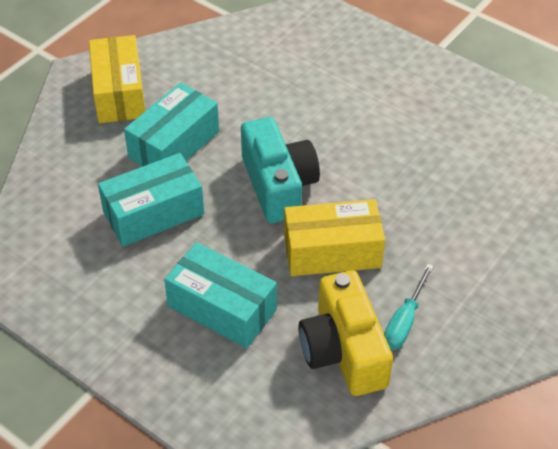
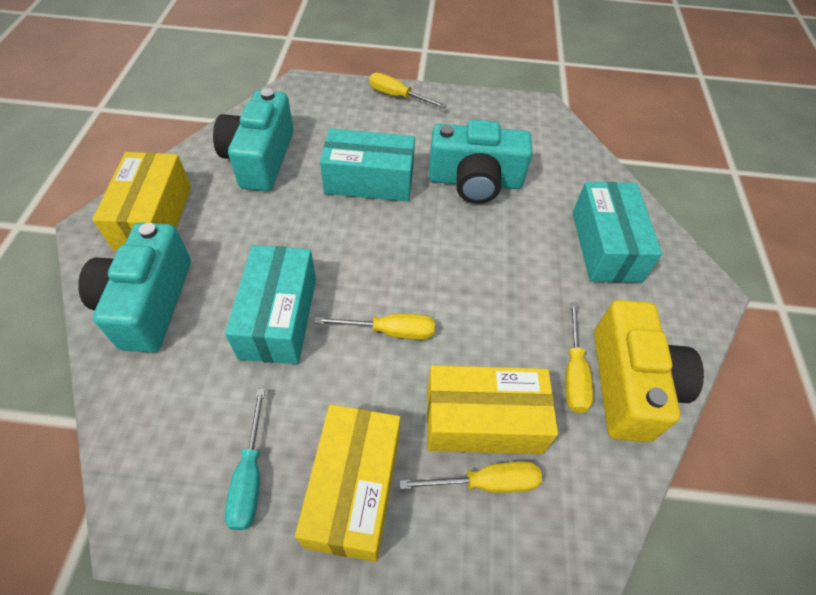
turquoise camera: 1 -> 3
yellow box: 2 -> 3
yellow screwdriver: 0 -> 4

